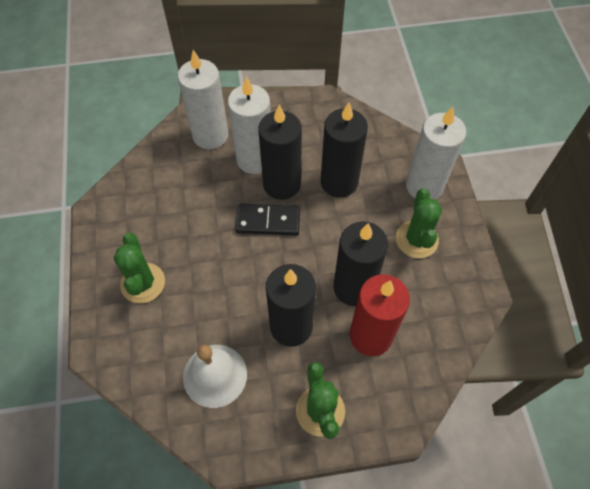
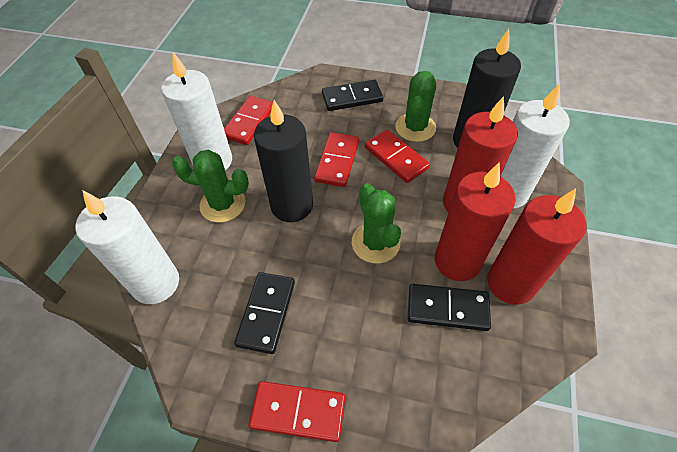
black candle: 4 -> 2
black domino: 1 -> 3
red candle: 1 -> 3
red domino: 0 -> 4
white bell: 1 -> 0

